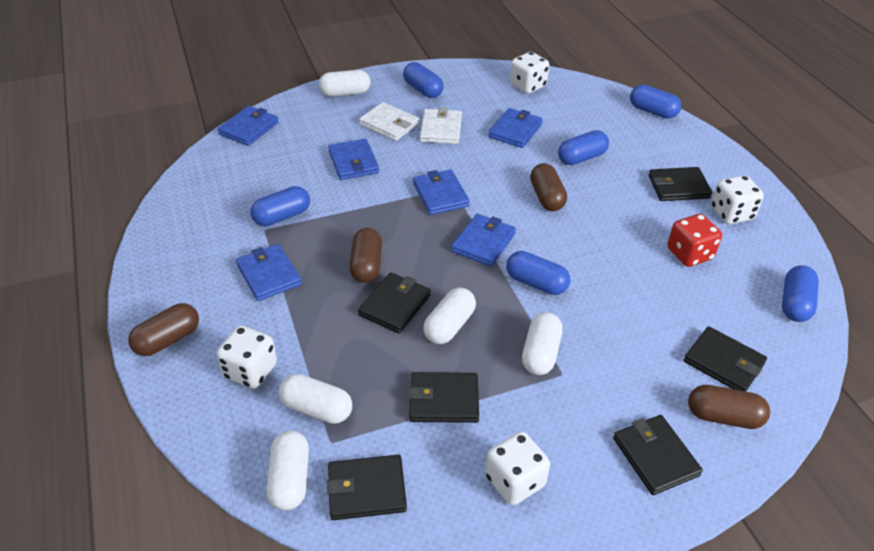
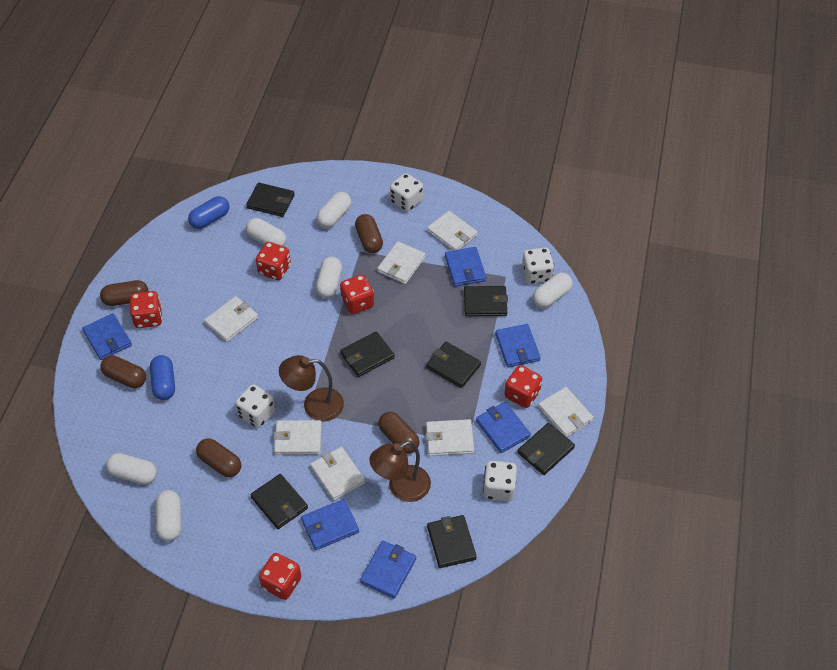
black wallet: 6 -> 7
blue capsule: 6 -> 2
brown capsule: 4 -> 5
brown lamp: 0 -> 2
red dice: 1 -> 5
white capsule: 5 -> 6
white wallet: 2 -> 7

